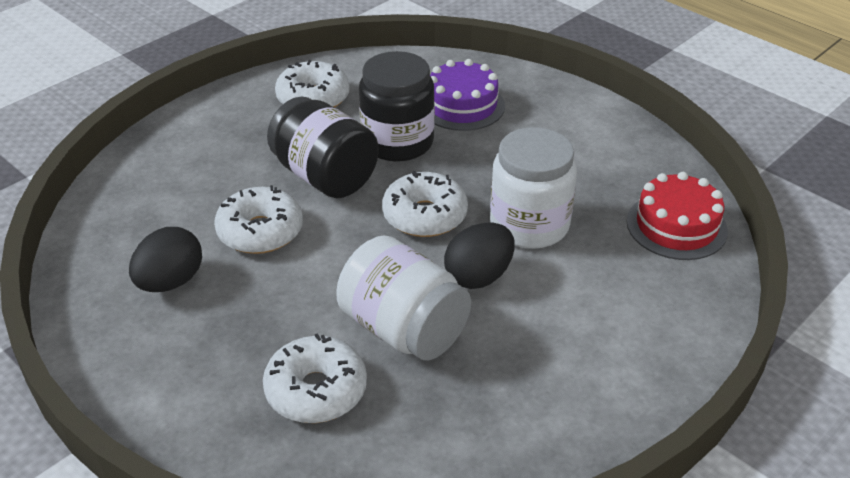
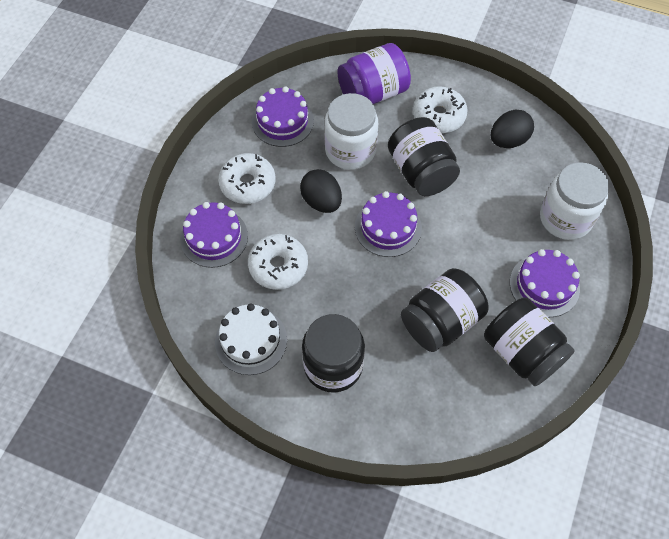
black jar: 2 -> 4
purple cake: 1 -> 4
purple jar: 0 -> 1
red cake: 1 -> 0
white cake: 0 -> 1
white donut: 4 -> 3

